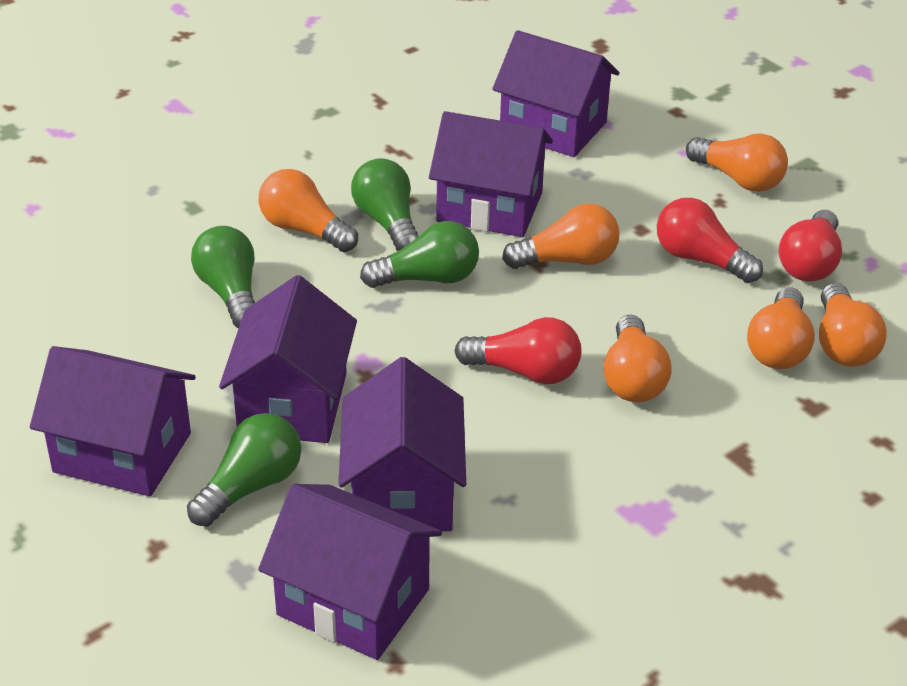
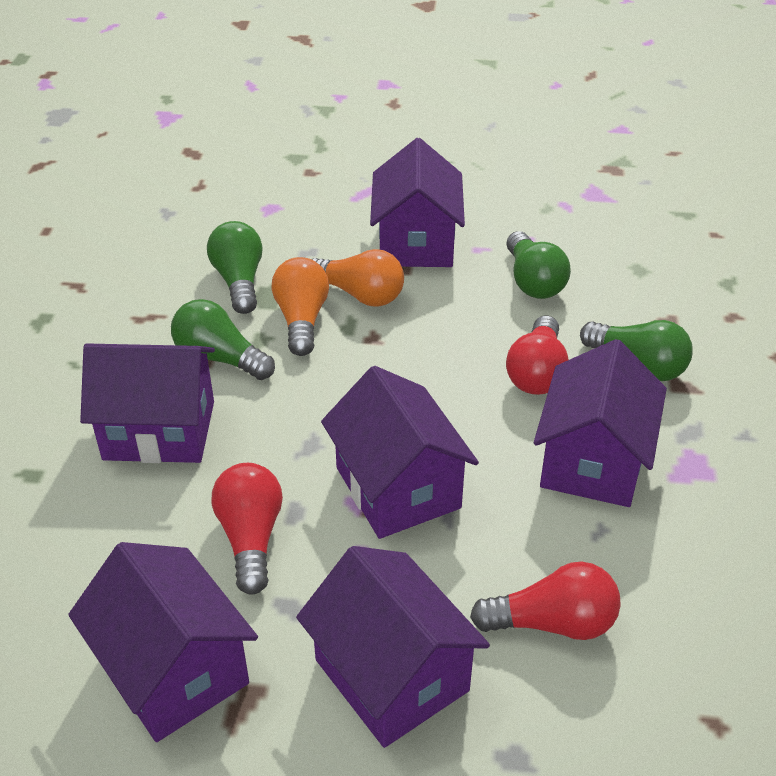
orange light bulb: 6 -> 2

